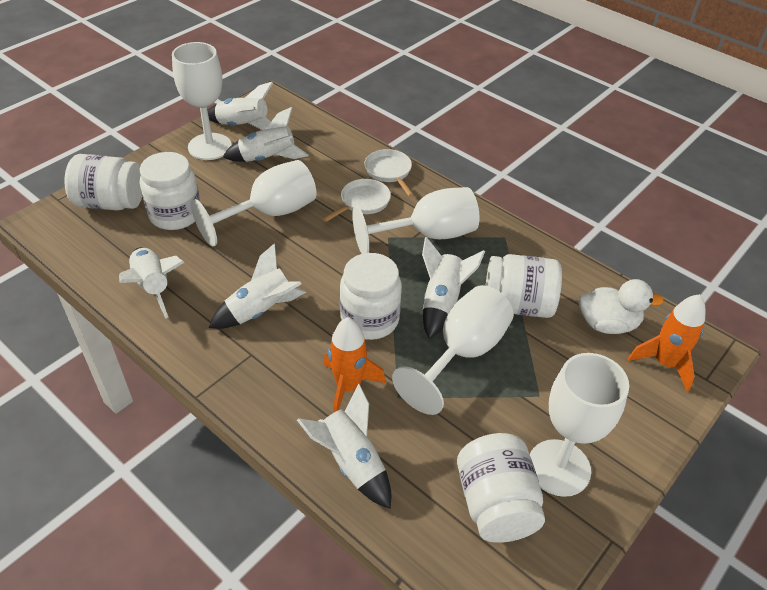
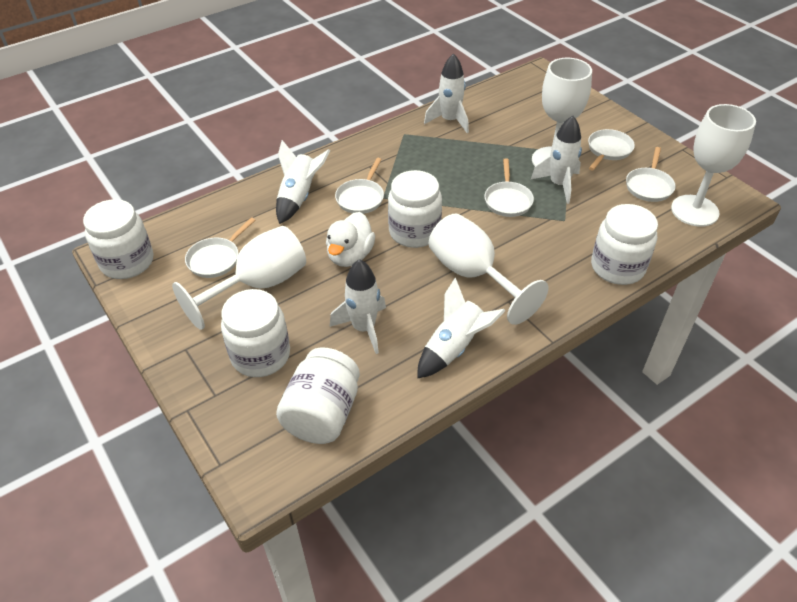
orange rocket: 2 -> 0
white goblet: 5 -> 4
white pan: 2 -> 5
white rocket: 6 -> 5

